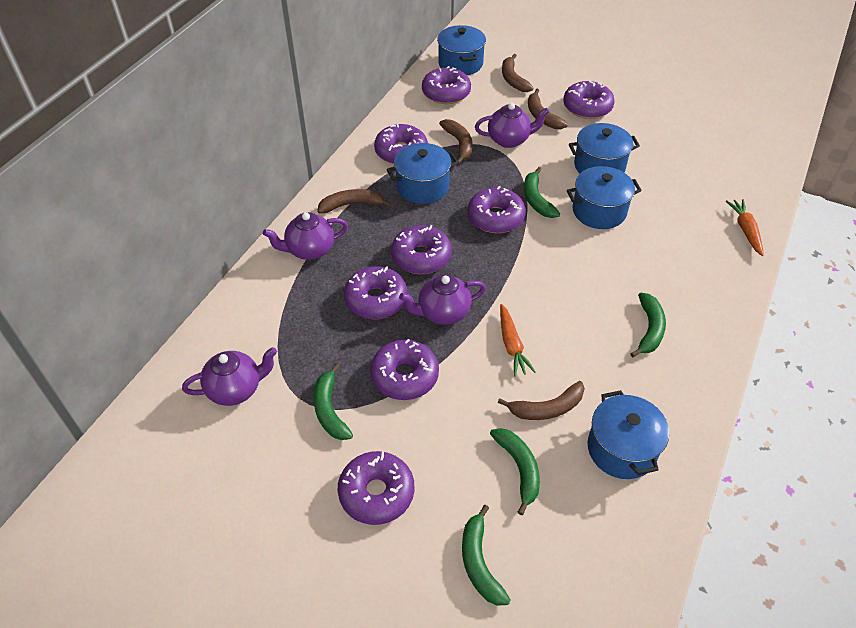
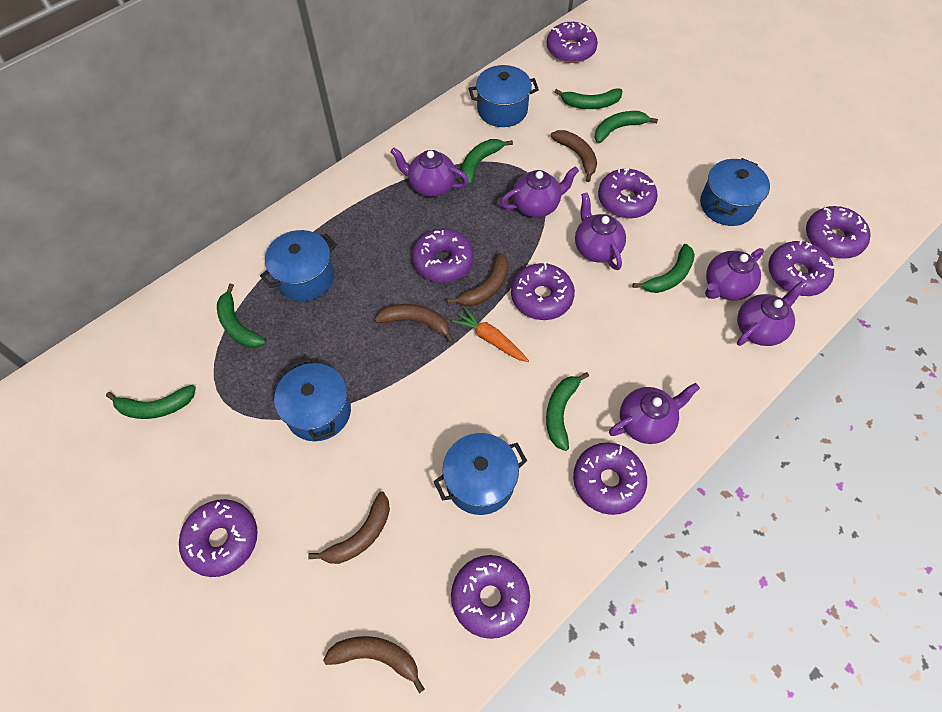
green banana: 5 -> 7
orange carrot: 2 -> 1
purple donut: 8 -> 9
purple teapot: 4 -> 6

